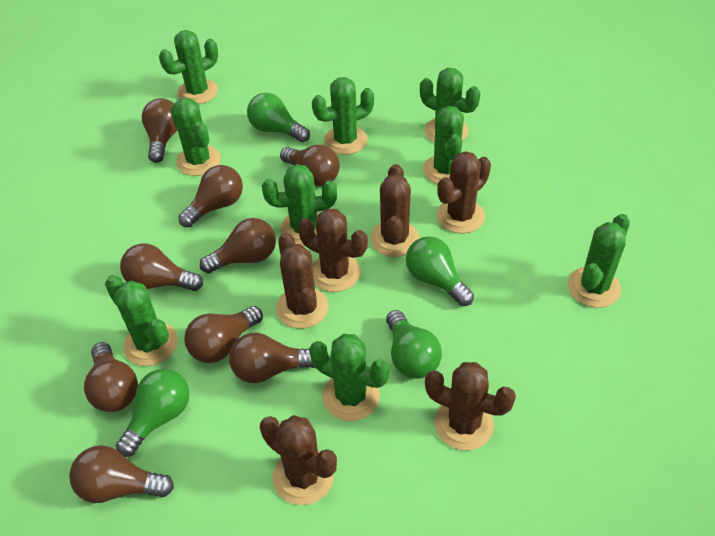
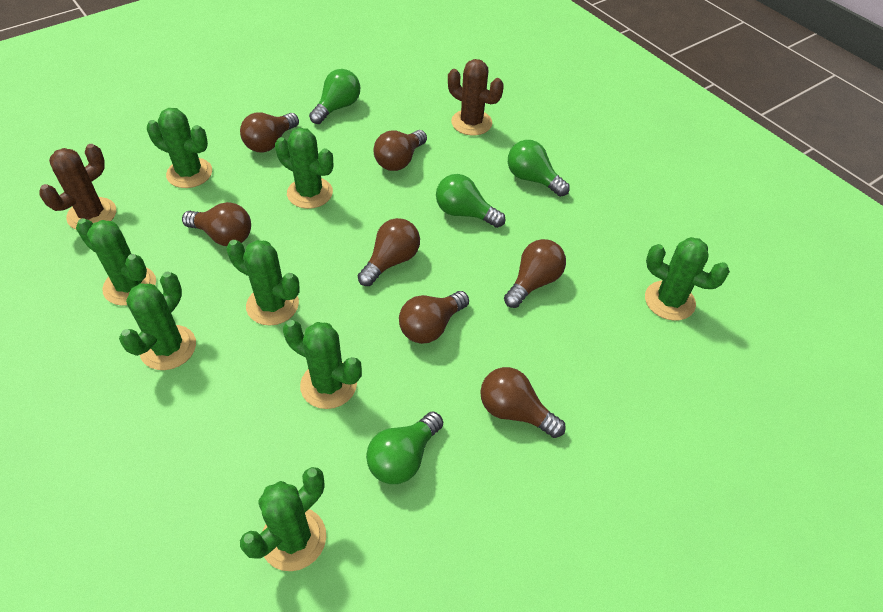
brown cactus: 6 -> 2
brown light bulb: 9 -> 7
green cactus: 9 -> 8

